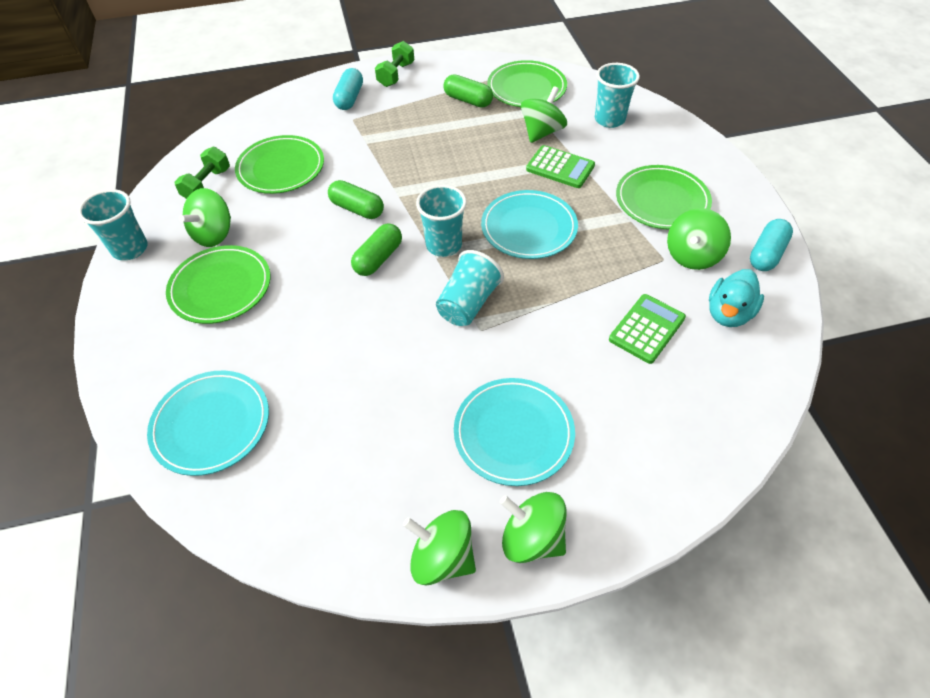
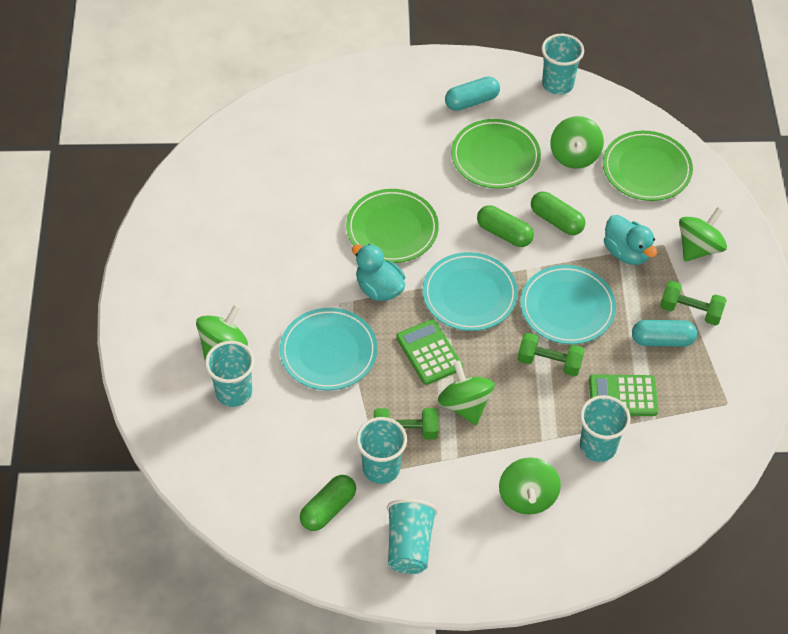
green dumbbell: 2 -> 3
green plate: 4 -> 3
turquoise cup: 4 -> 5
turquoise duck: 1 -> 2

